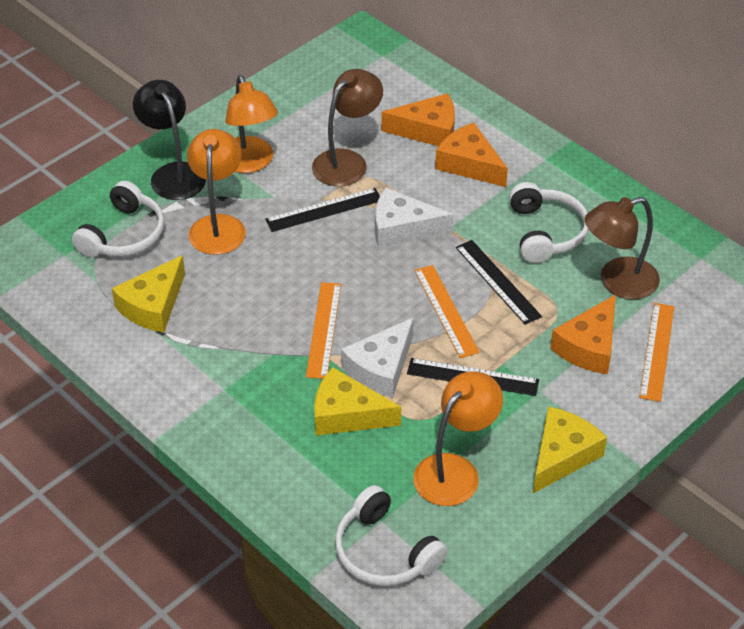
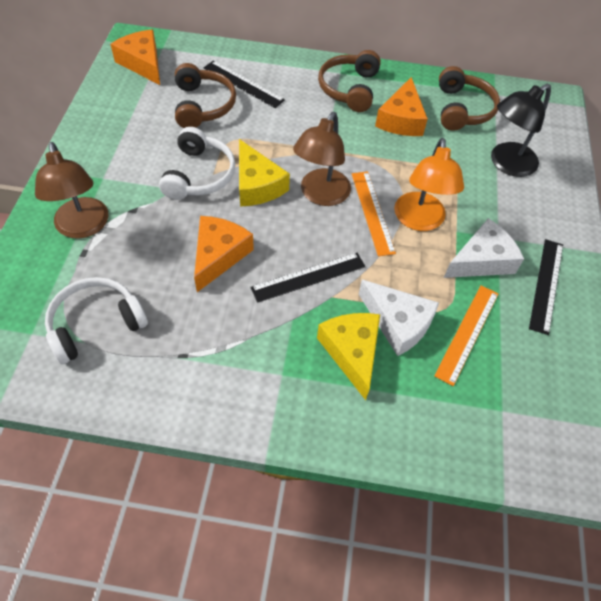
brown headphones: 0 -> 3
orange lamp: 3 -> 1
orange ruler: 3 -> 2
white headphones: 3 -> 2
yellow cheese: 3 -> 2

